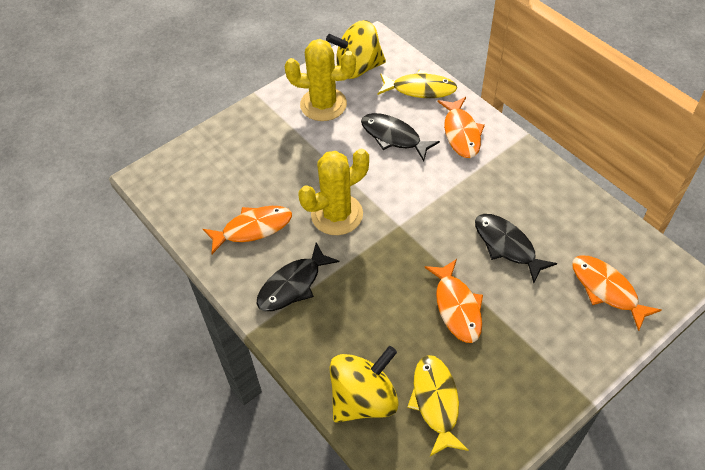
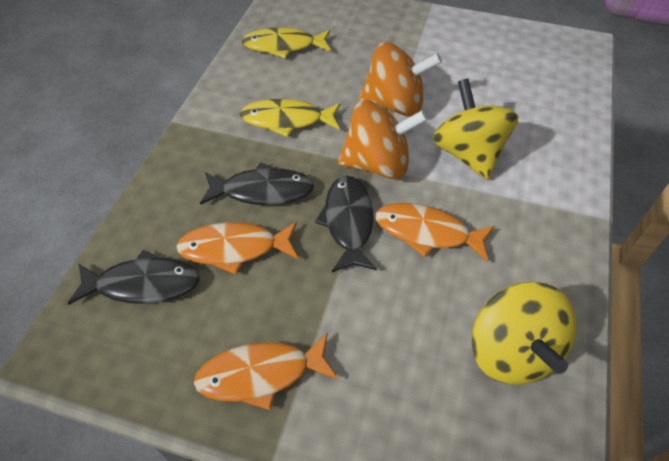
orange fish: 4 -> 3
orange spinning top: 0 -> 2
yellow cactus: 2 -> 0

